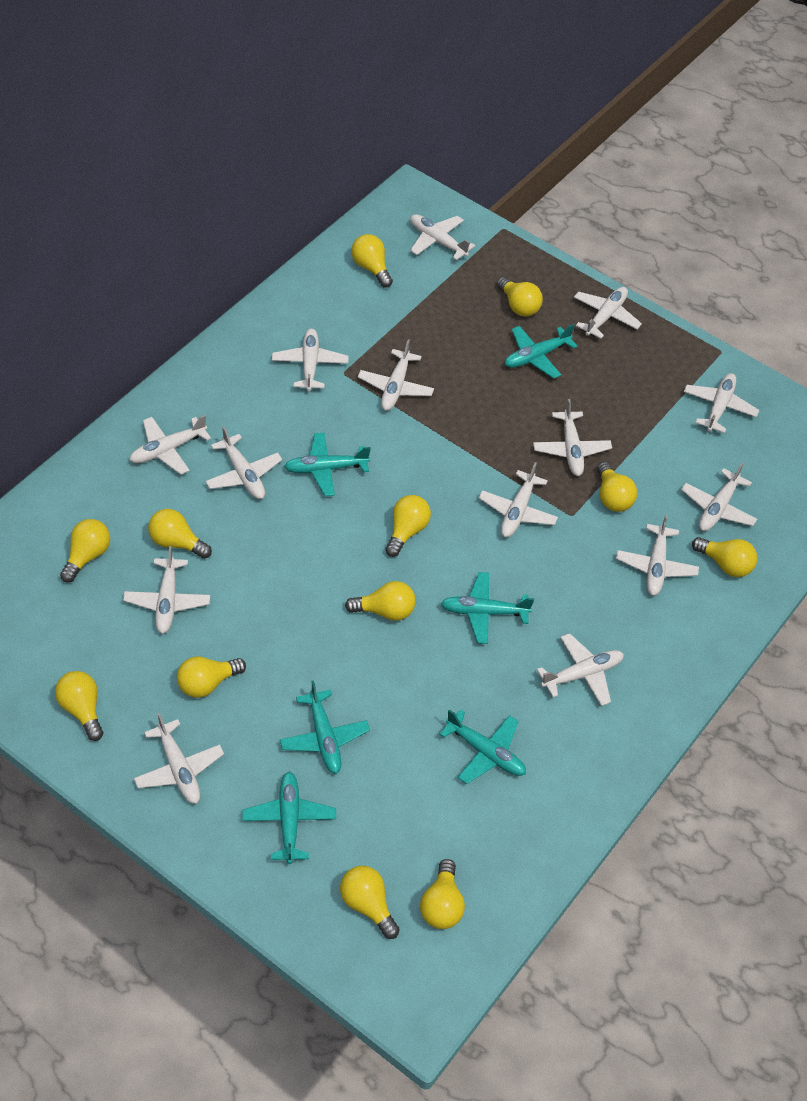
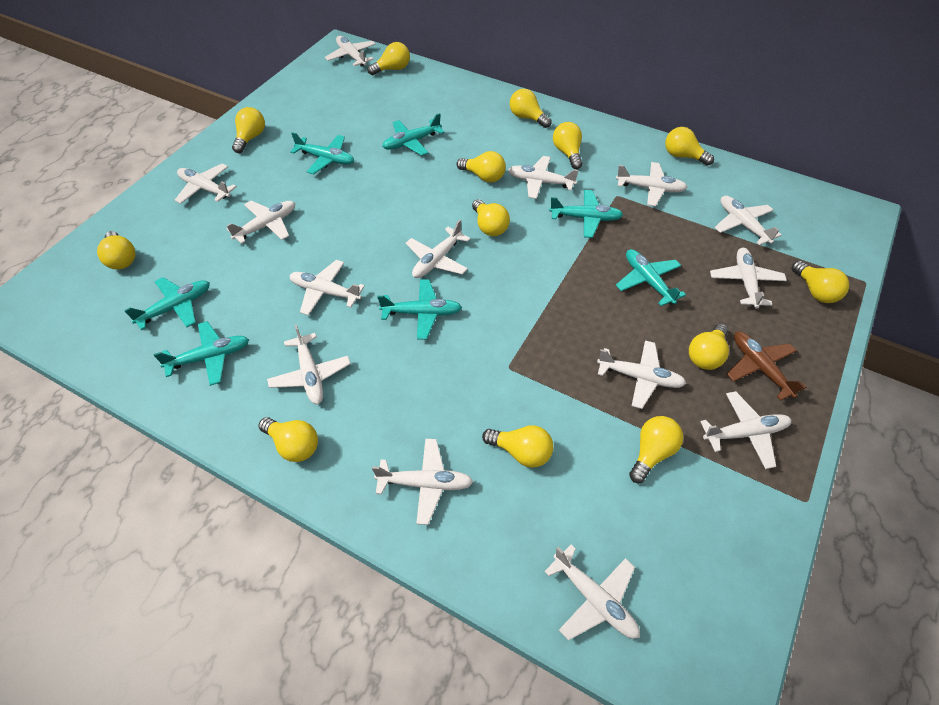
brown plane: 0 -> 1
turquoise plane: 6 -> 7
yellow light bulb: 12 -> 13

